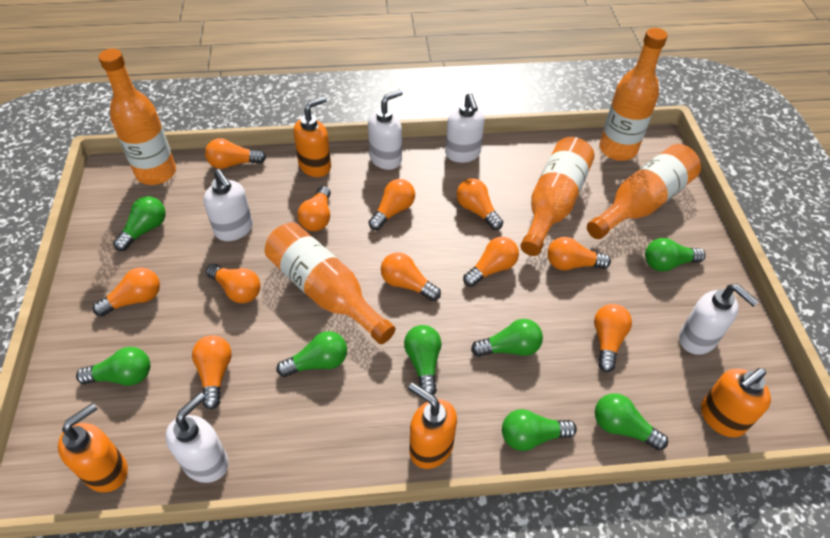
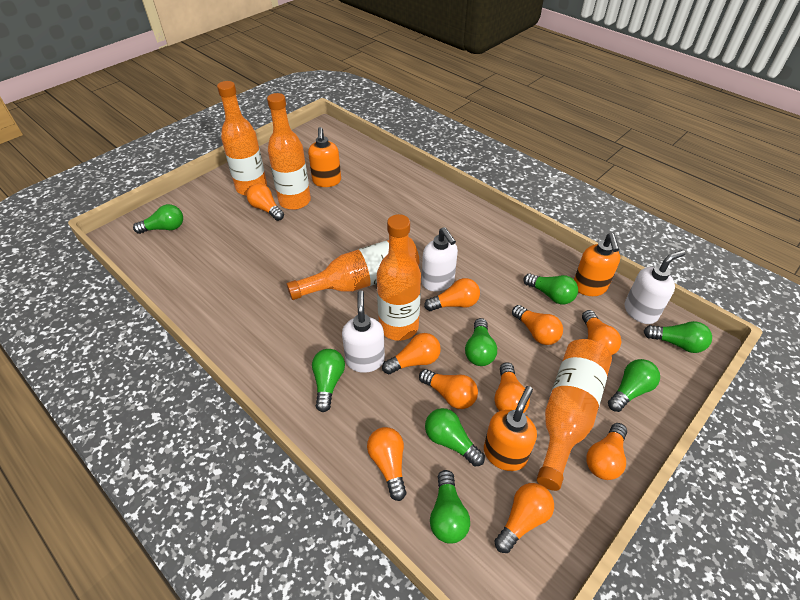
orange light bulb: 11 -> 10
orange soap dispenser: 4 -> 3
white soap dispenser: 5 -> 3

